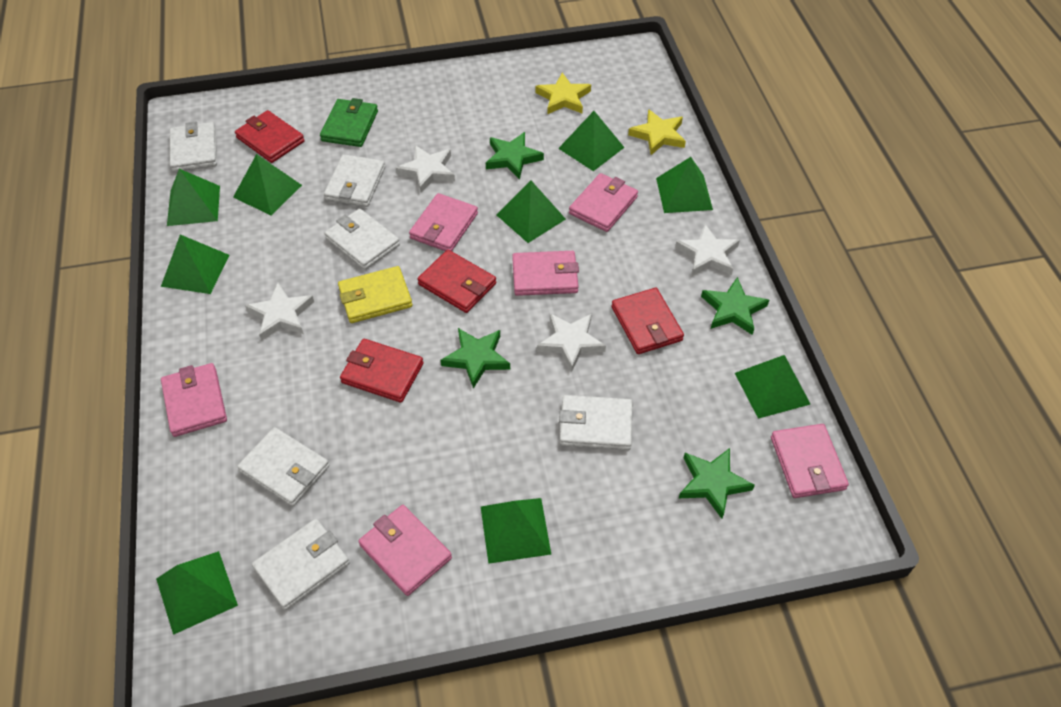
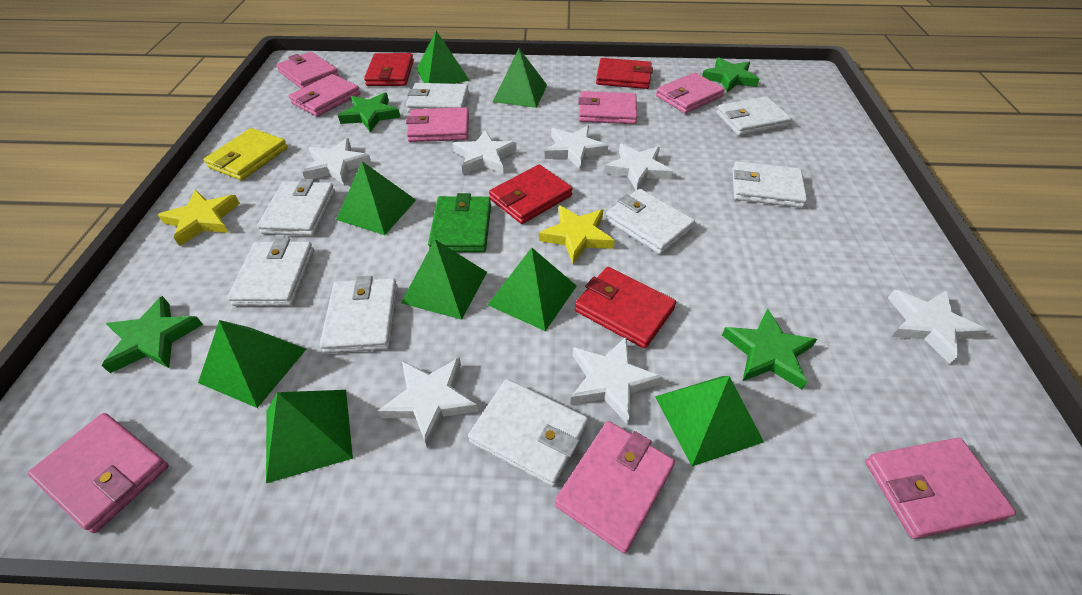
green pyramid: 9 -> 8
pink wallet: 6 -> 8
white star: 4 -> 7
white wallet: 6 -> 8

